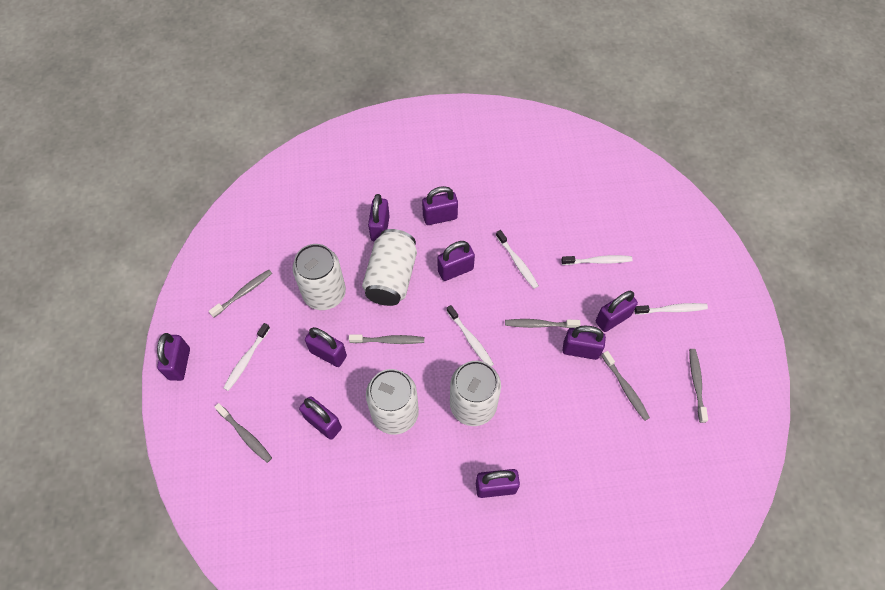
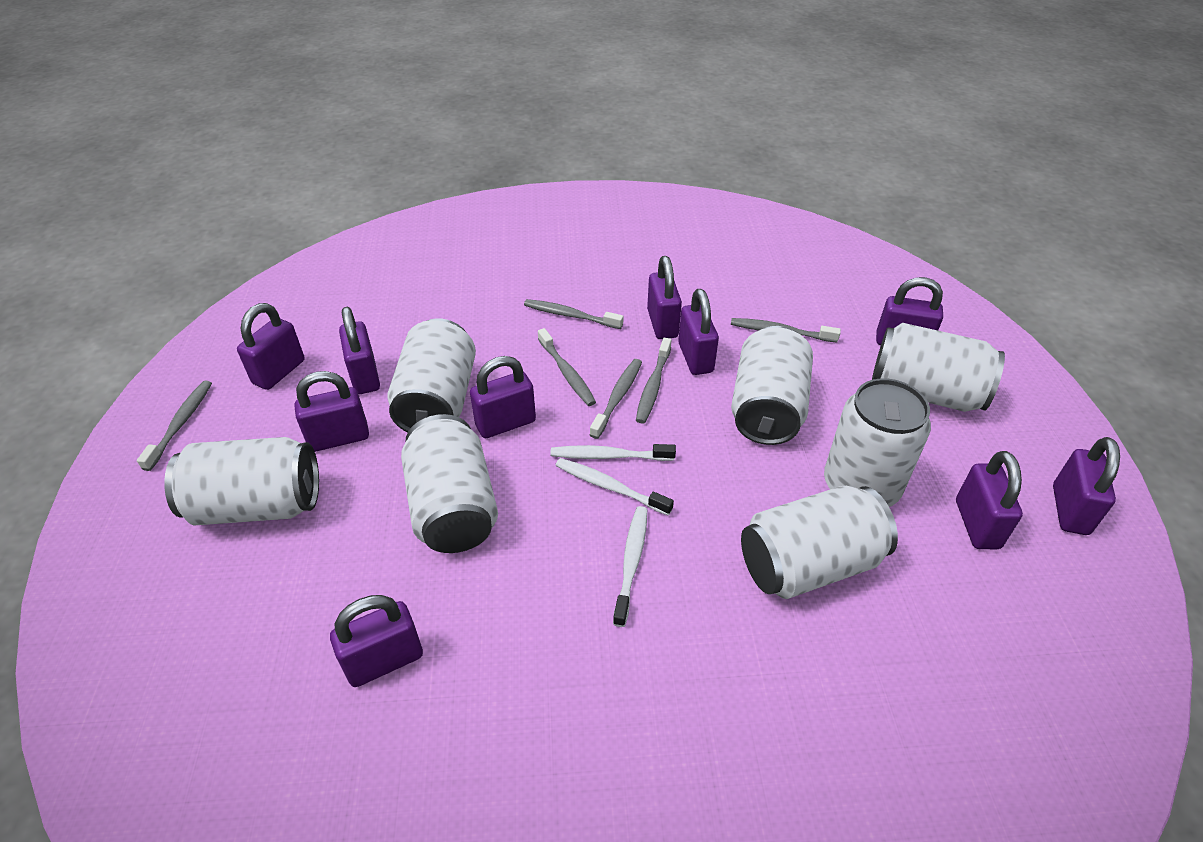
purple padlock: 9 -> 10
white can: 4 -> 7
white toothbrush: 5 -> 3

